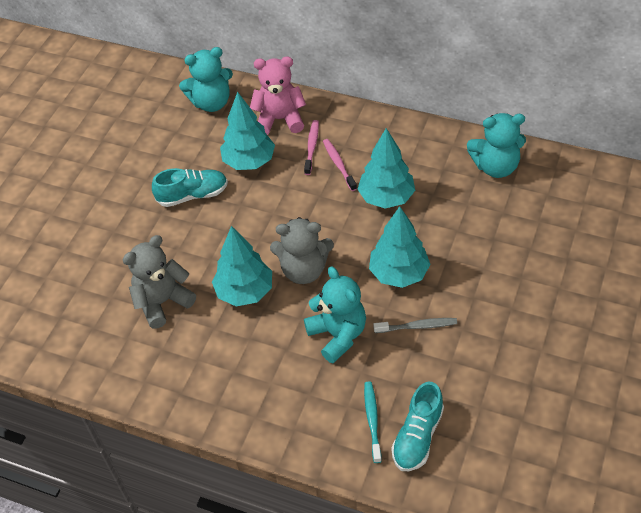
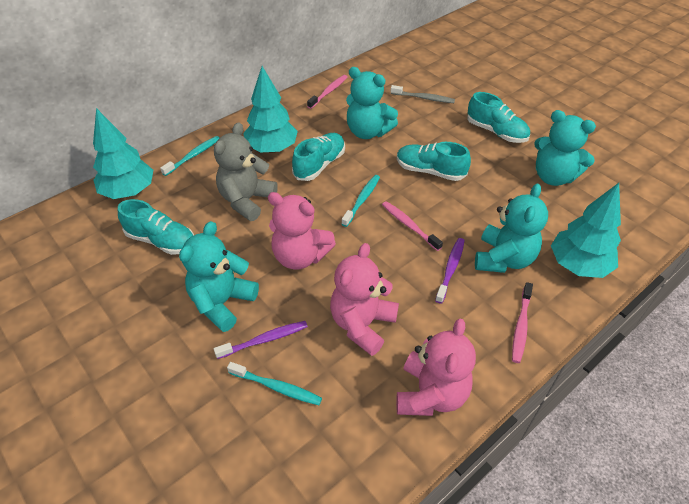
grey teddy bear: 2 -> 1
pink teddy bear: 1 -> 3
pink toothbrush: 2 -> 3
purple toothbrush: 0 -> 2
turquoise shoe: 2 -> 4
turquoise teddy bear: 3 -> 4
turquoise toothbrush: 1 -> 3
turquoise tree: 4 -> 3

